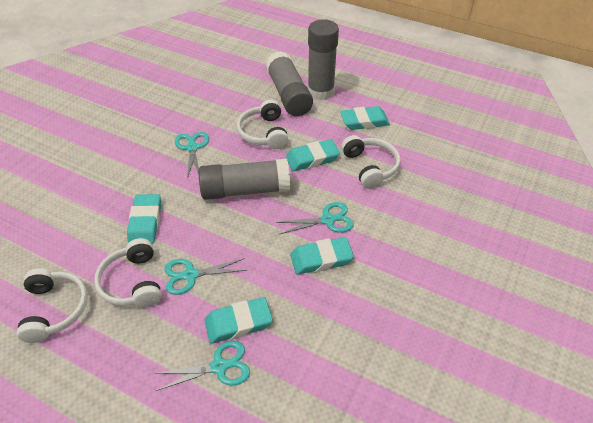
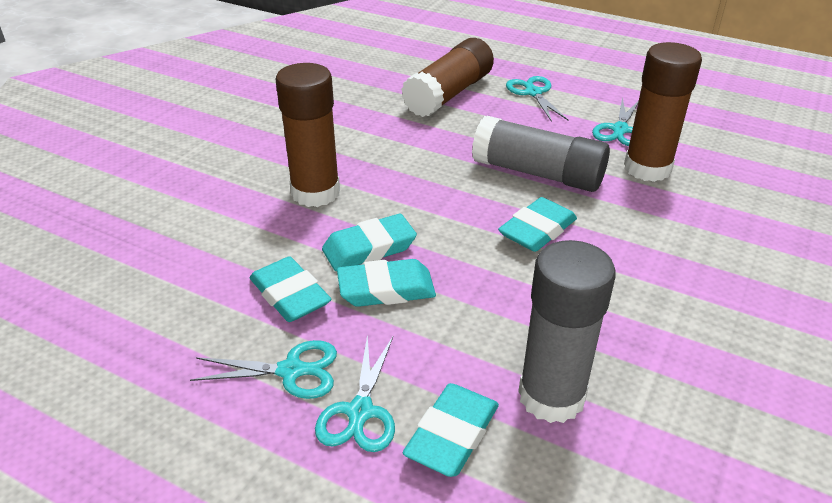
brown glue stick: 0 -> 3
grey glue stick: 3 -> 2
white headphones: 4 -> 0

